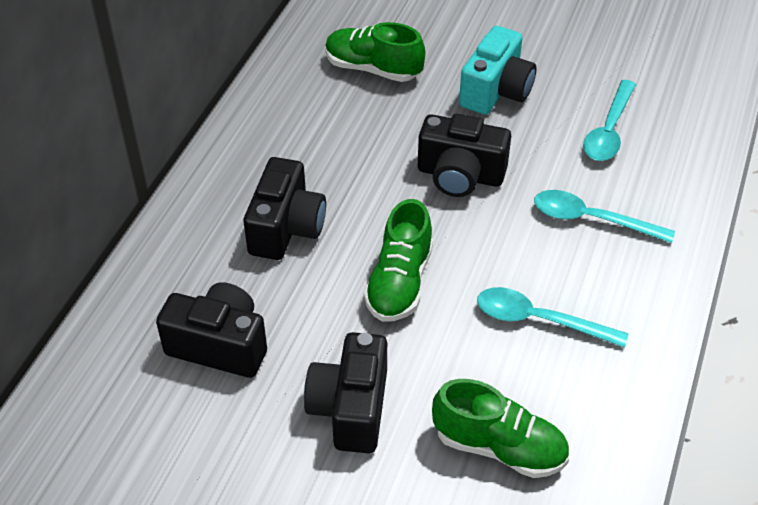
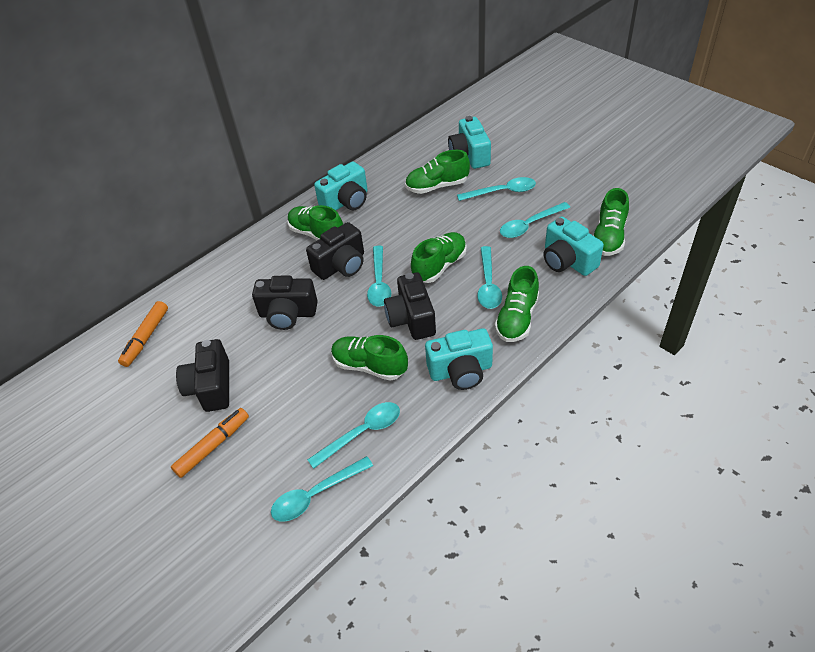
green shoe: 3 -> 6
orange marker: 0 -> 2
turquoise camera: 1 -> 4
turquoise spoon: 3 -> 6

